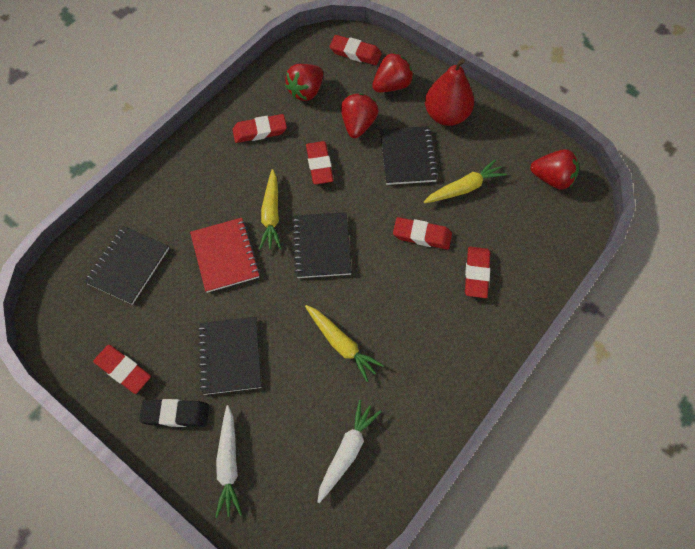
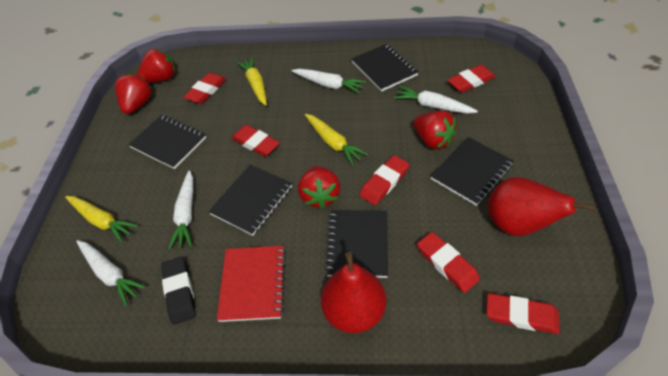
black notebook: 4 -> 5
red pear: 1 -> 2
white carrot: 2 -> 4

